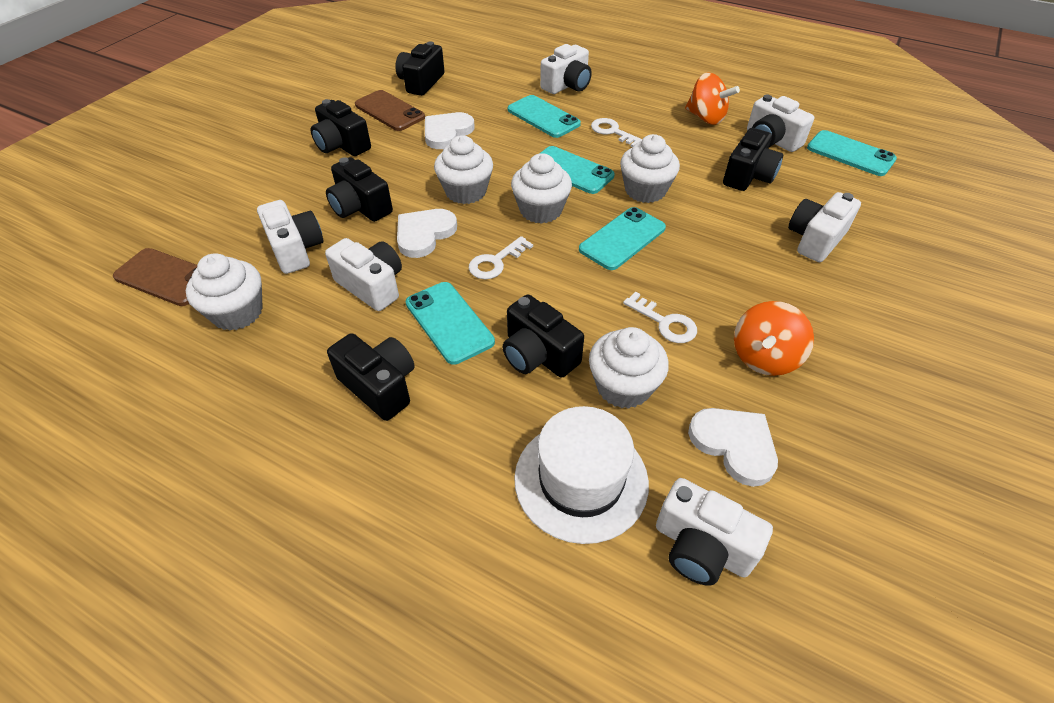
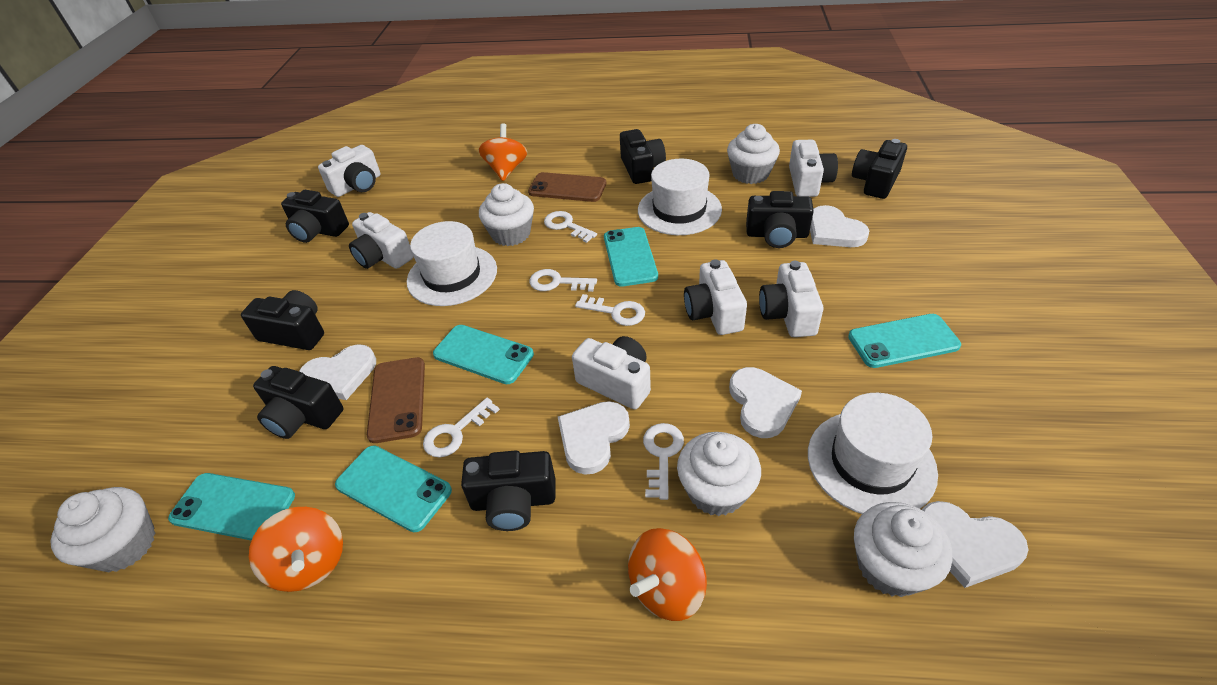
black camera: 6 -> 7
orange spinning top: 2 -> 3
white hat: 1 -> 3
white heart: 3 -> 5
white key: 3 -> 5

